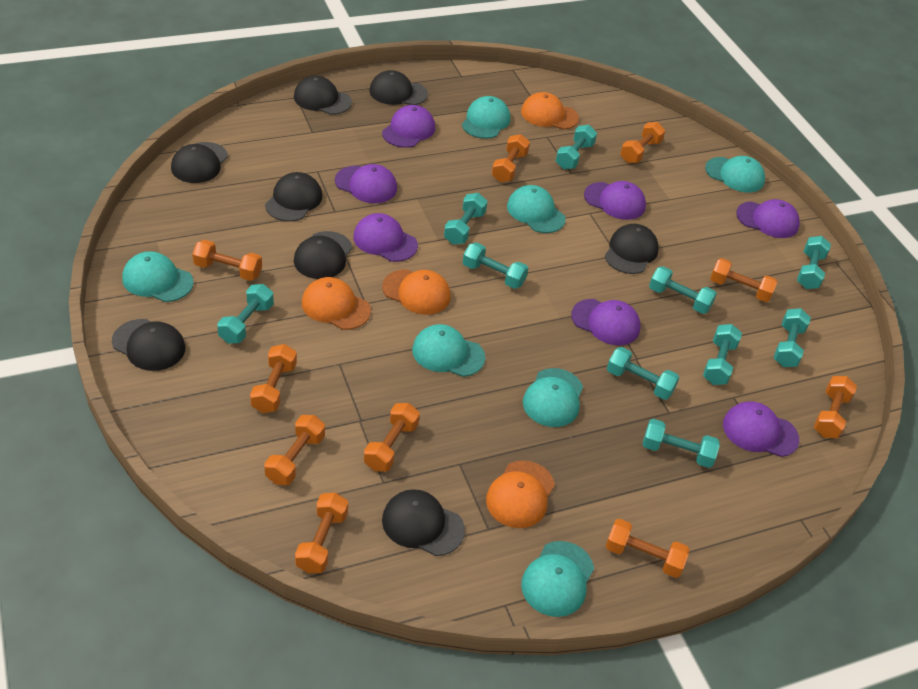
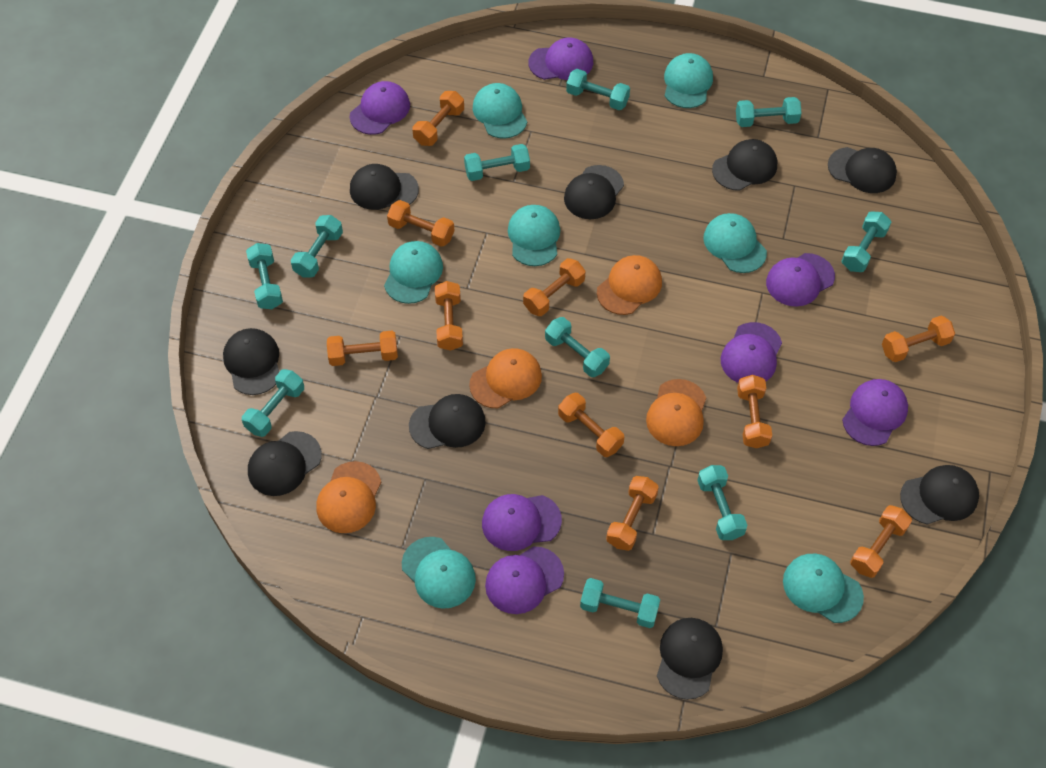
black cap: 8 -> 9

